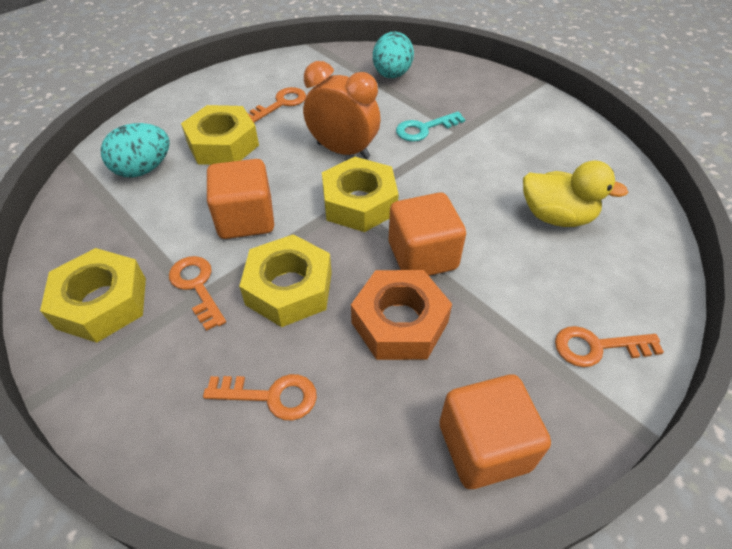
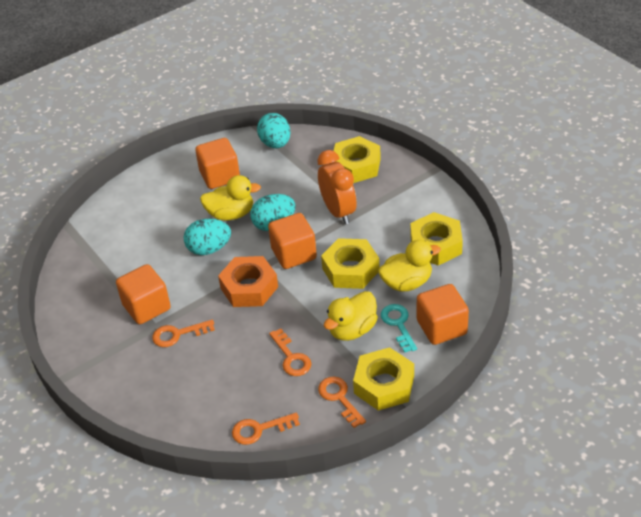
orange cube: 3 -> 4
turquoise egg: 2 -> 3
yellow duck: 1 -> 3

